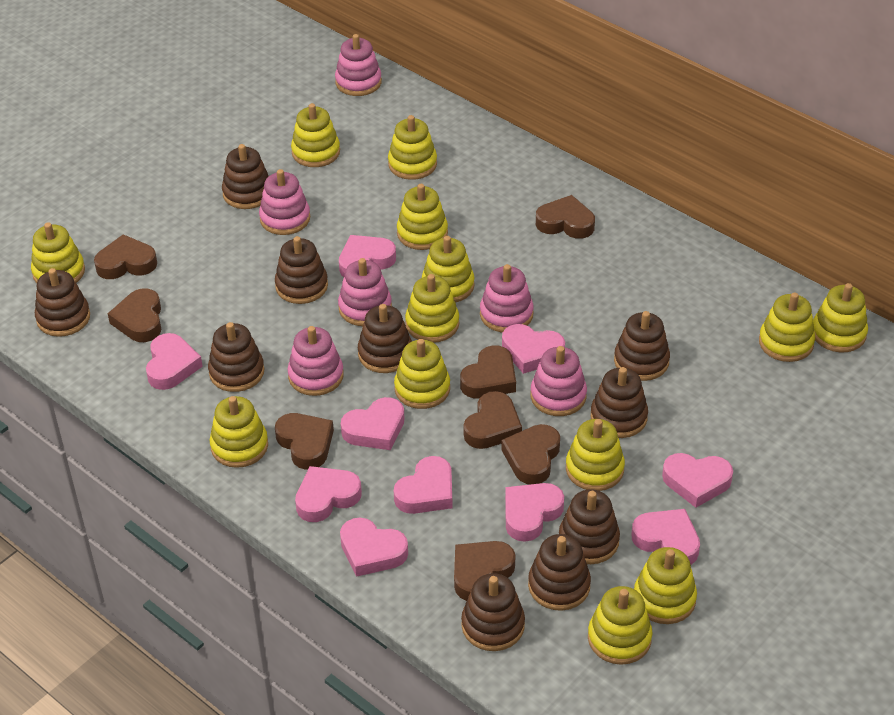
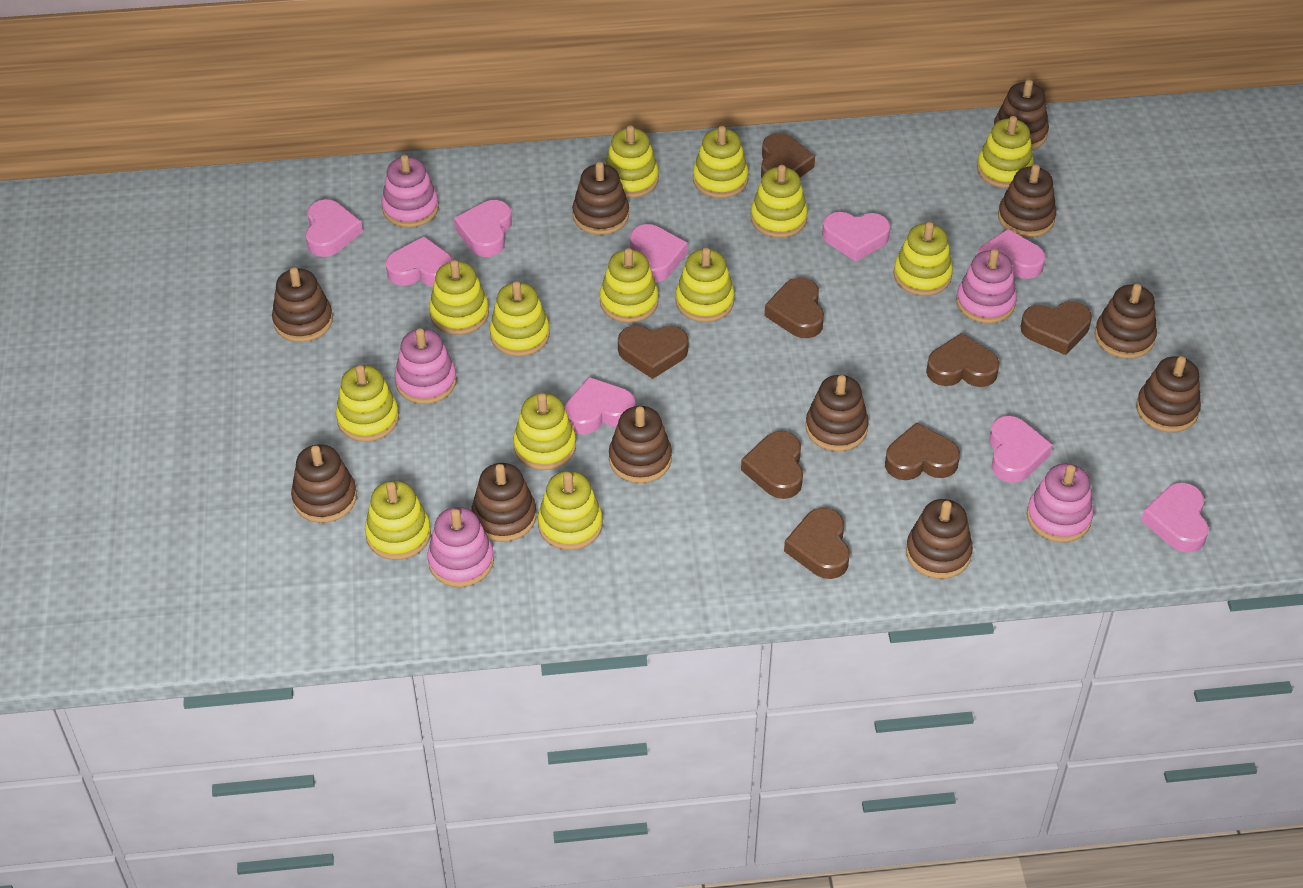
brown stacking toy: 10 -> 11
pink heart: 10 -> 9
pink stacking toy: 6 -> 5

